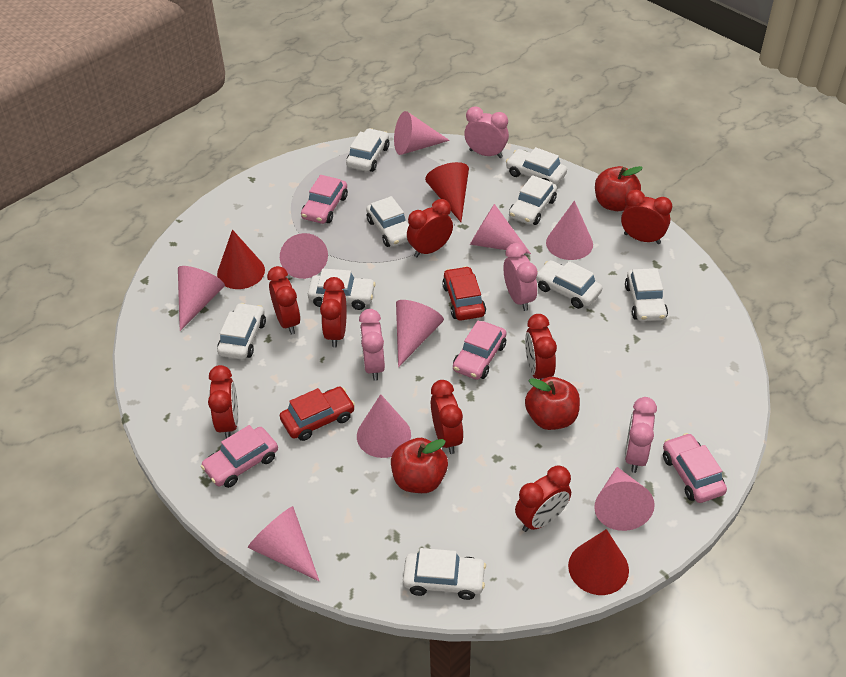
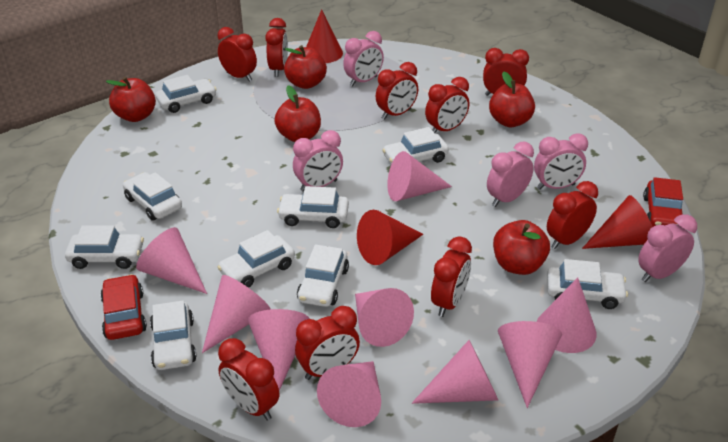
pink car: 4 -> 0
pink clock: 4 -> 5
red apple: 3 -> 5
red clock: 8 -> 9

